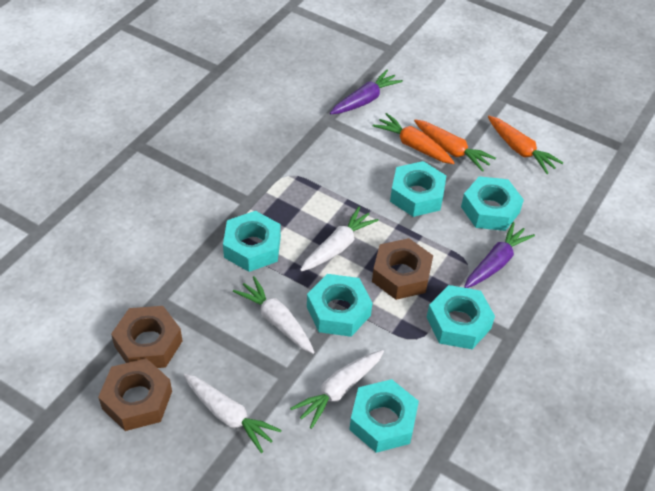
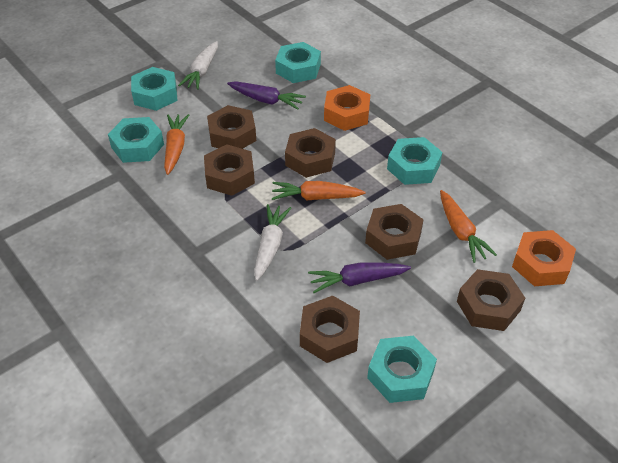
brown nut: 3 -> 6
orange nut: 0 -> 2
turquoise nut: 6 -> 5
white carrot: 4 -> 2

